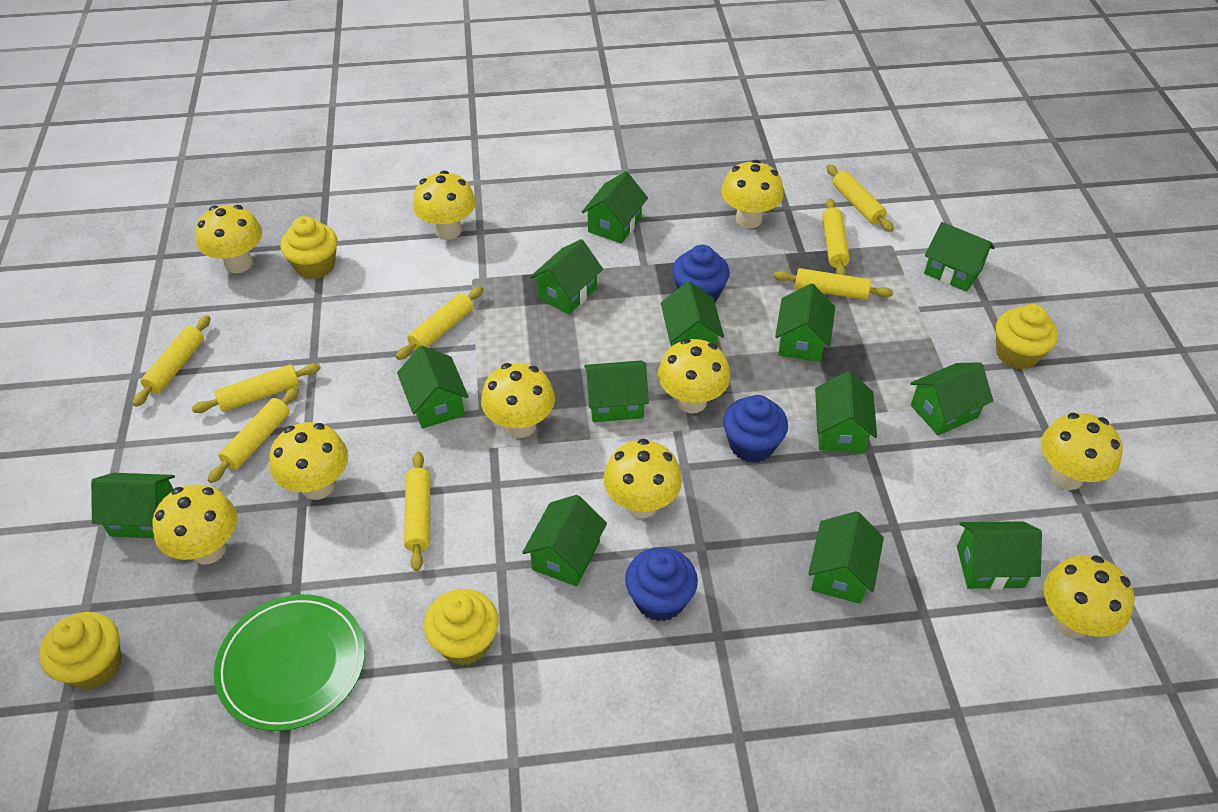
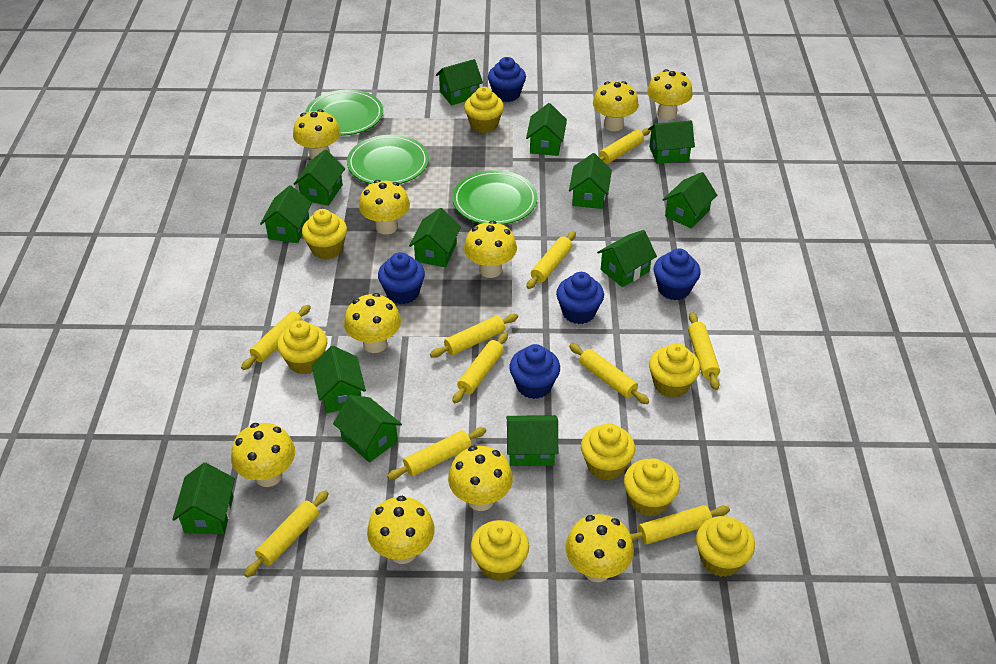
blue cupcake: 3 -> 5
green plate: 1 -> 3
yellow cupcake: 4 -> 8
yellow rolling pin: 8 -> 10

